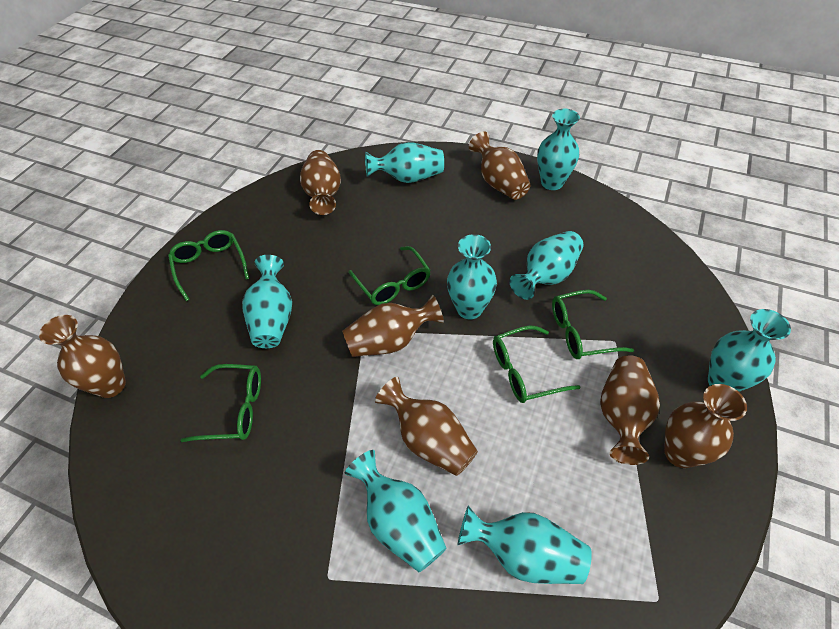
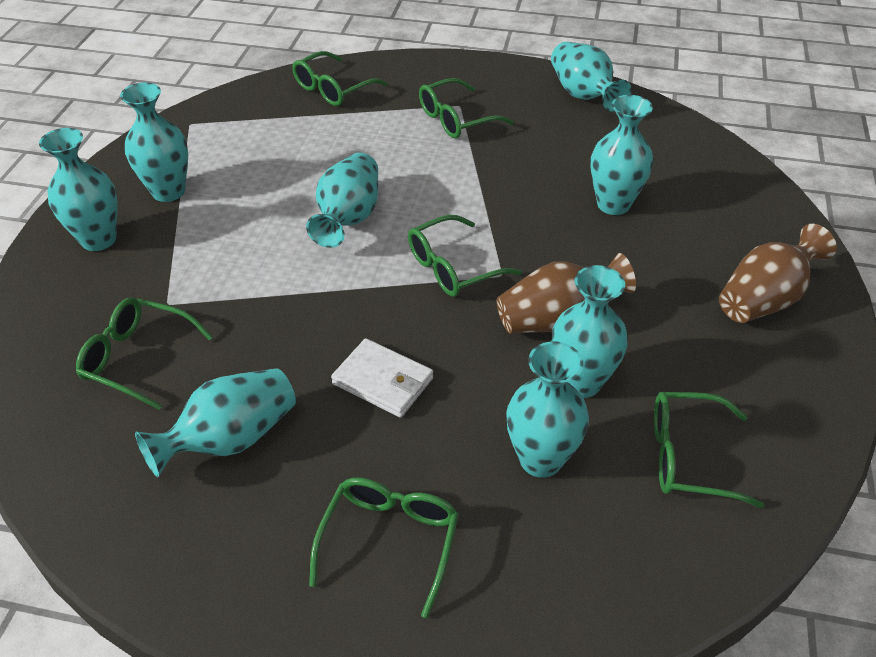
brown vase: 7 -> 2
green glasses: 5 -> 6
white wallet: 0 -> 1

